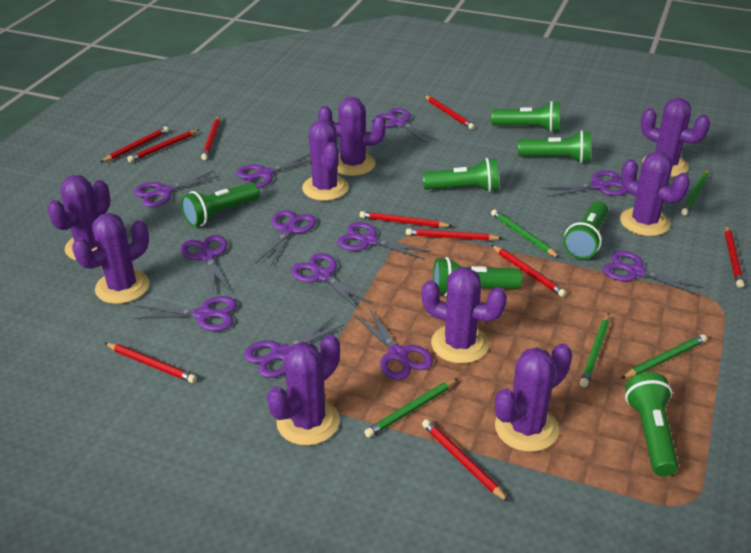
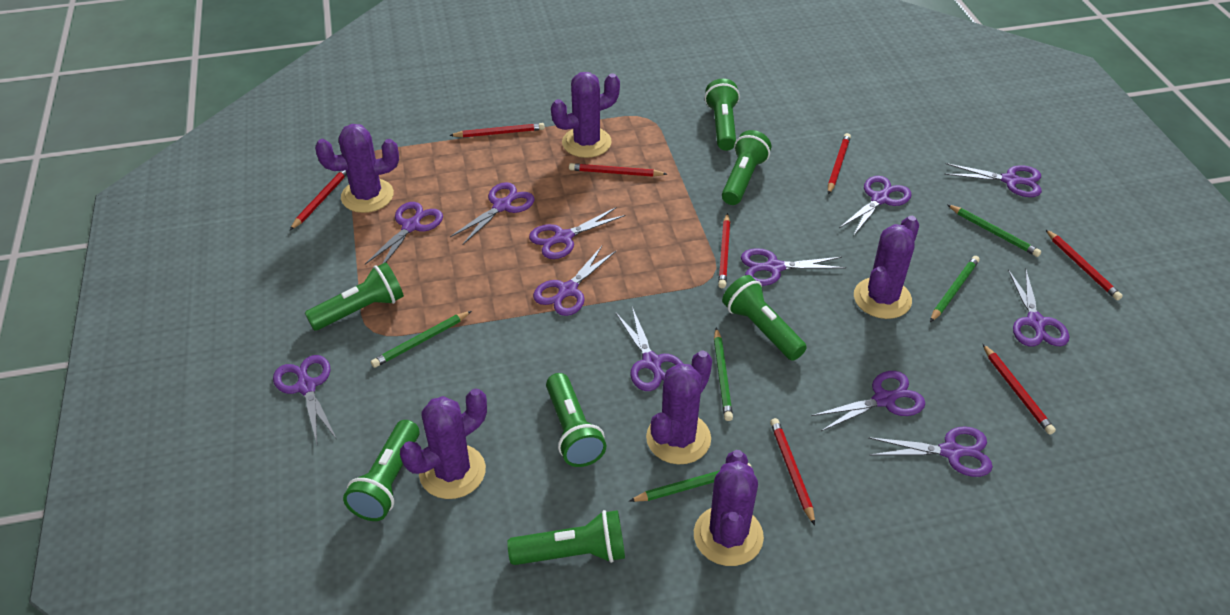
purple cactus: 9 -> 6
red pencil: 10 -> 8

